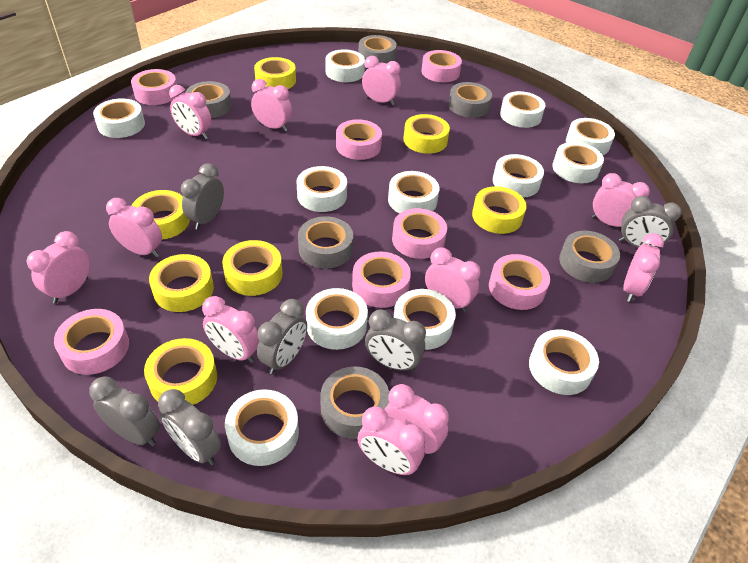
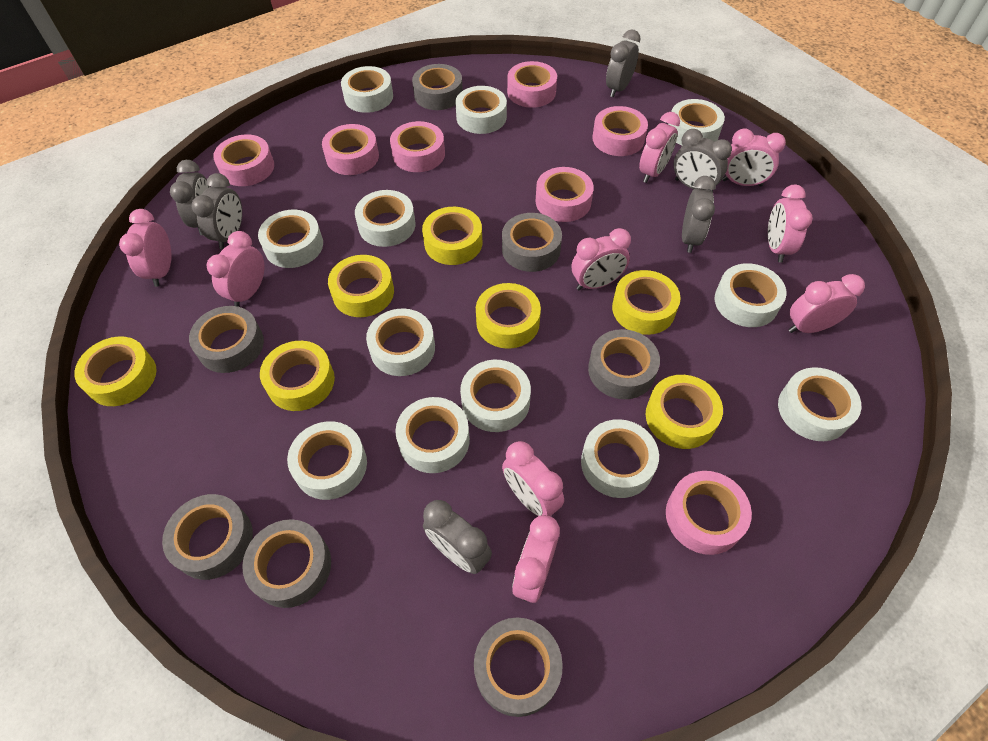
grey tape: 6 -> 7
pink clock: 11 -> 9

